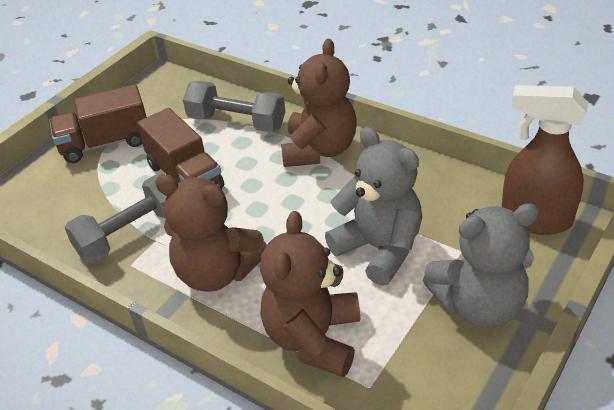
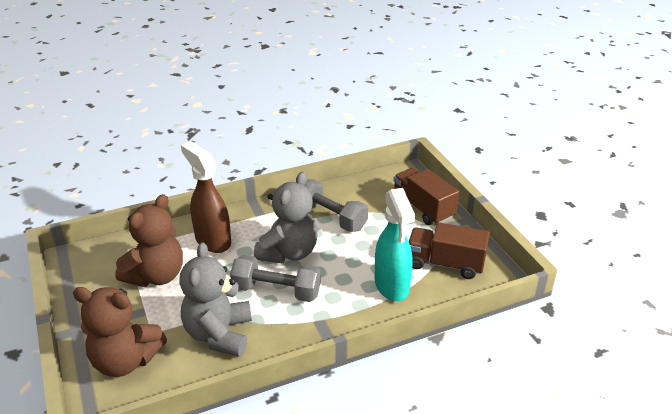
brown teddy bear: 3 -> 2
turquoise spray bottle: 0 -> 1

